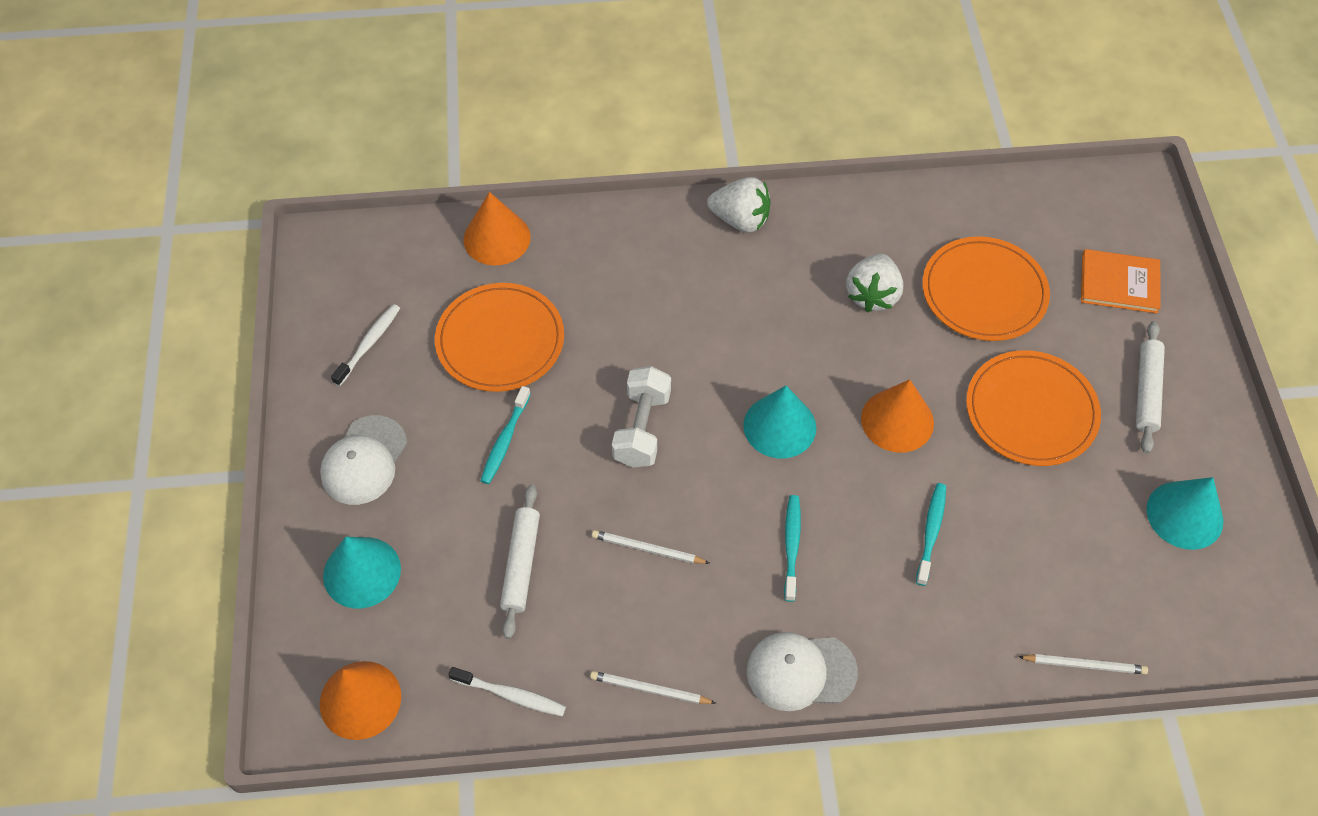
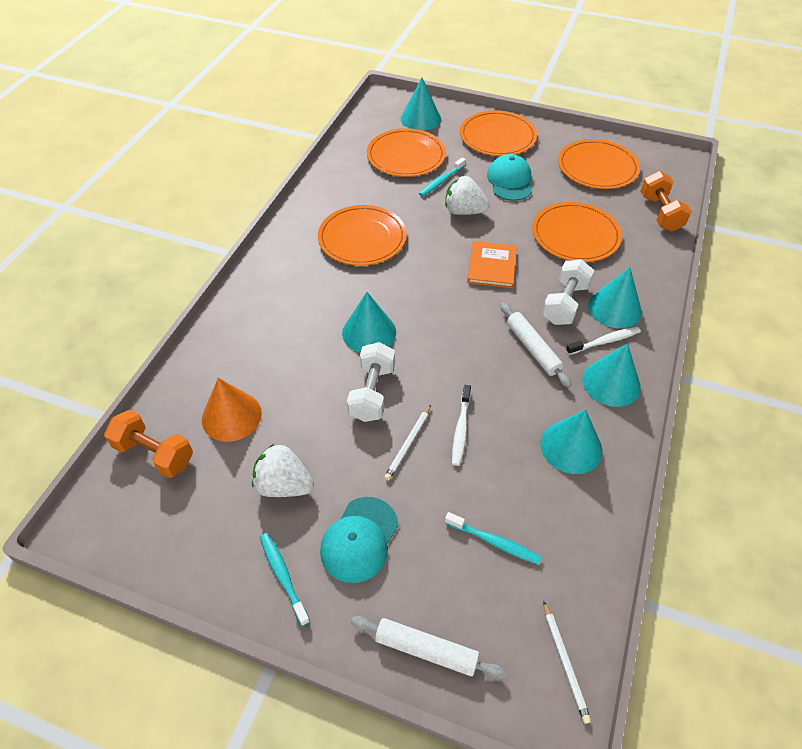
orange cone: 3 -> 1
orange dumbbell: 0 -> 2
orange plate: 3 -> 5
turquoise cap: 0 -> 2
turquoise cone: 3 -> 5
white cap: 2 -> 0
white dumbbell: 1 -> 2
white pencil: 3 -> 2

